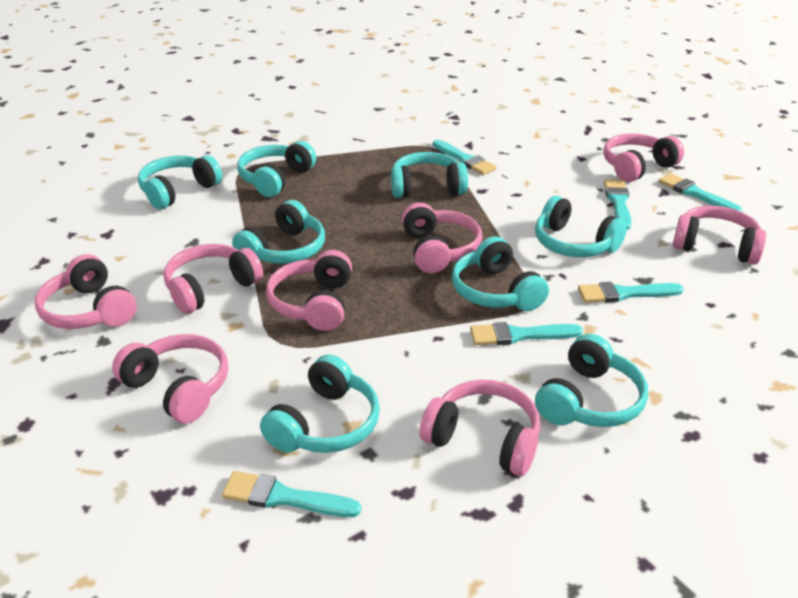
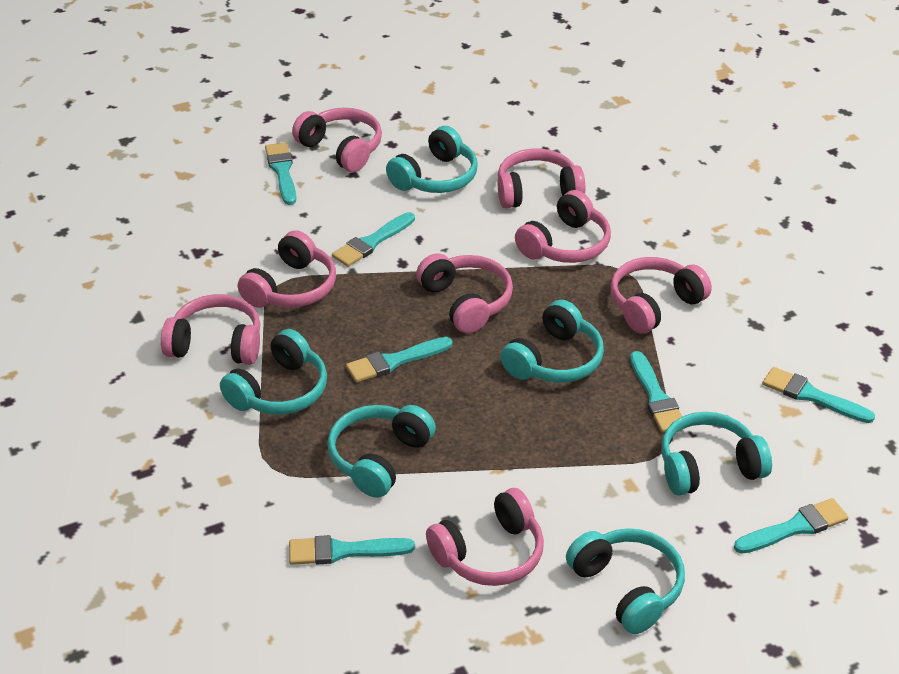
turquoise brush: 6 -> 7
turquoise headphones: 8 -> 6

